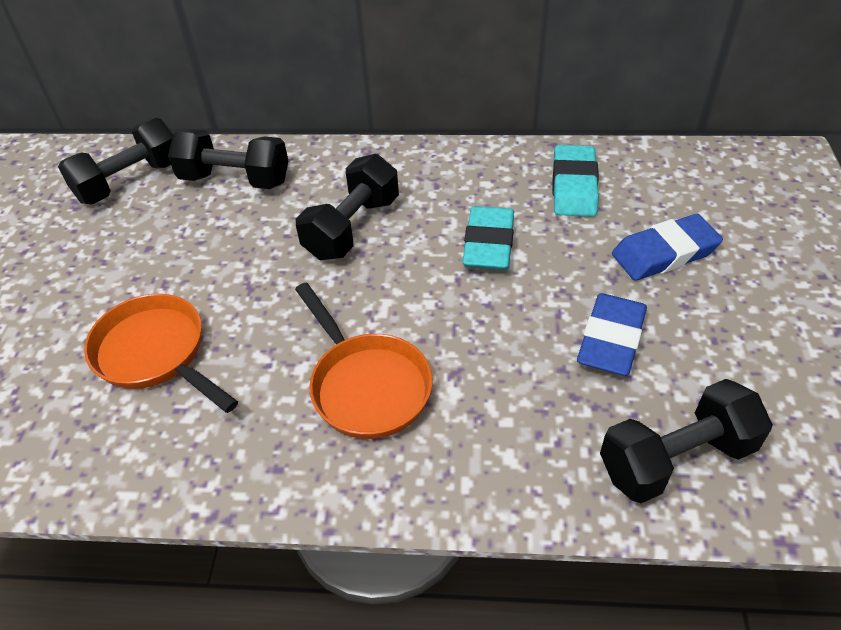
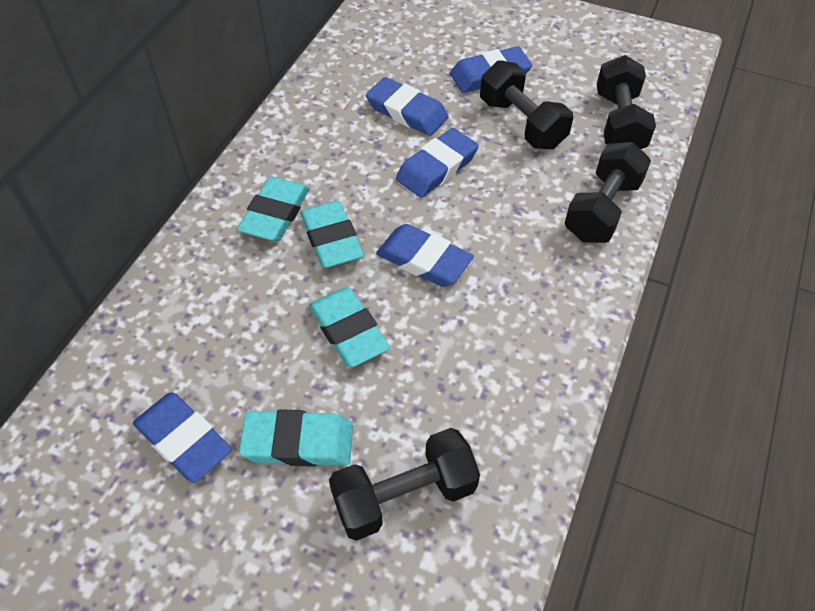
blue eraser: 2 -> 5
orange pan: 2 -> 0
turquoise eraser: 2 -> 4

